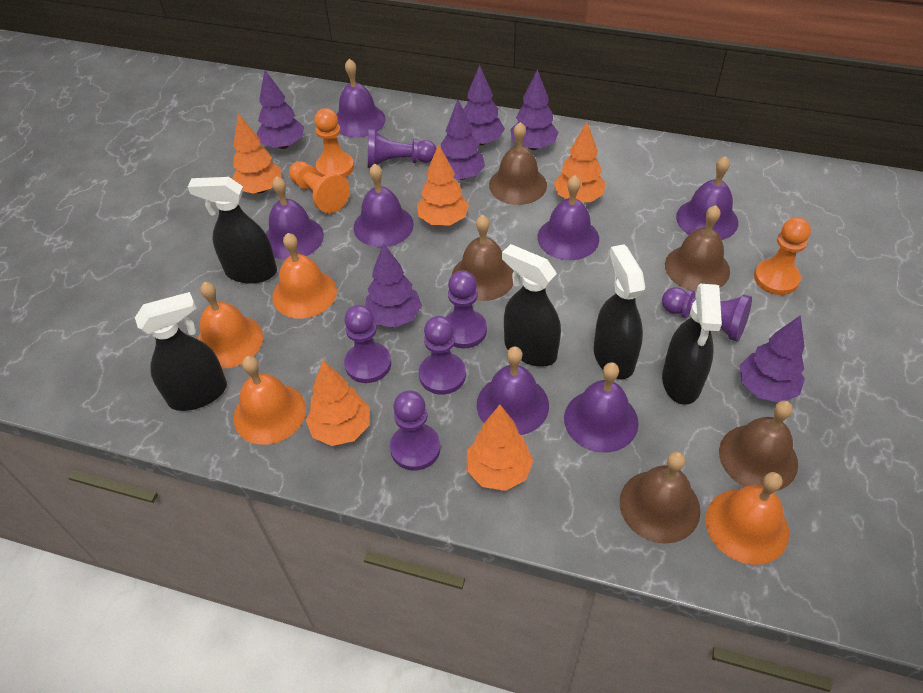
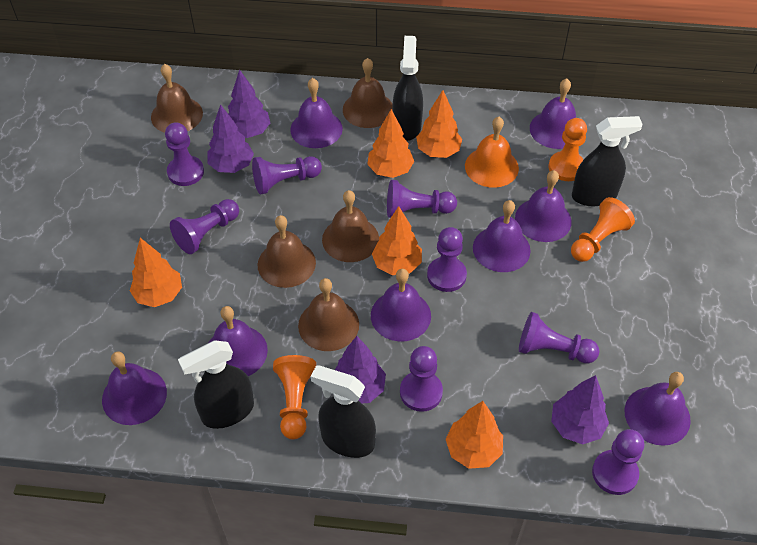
black spray bottle: 5 -> 4
orange bell: 4 -> 1
purple bell: 7 -> 8
purple pawn: 6 -> 8
purple tree: 6 -> 4

